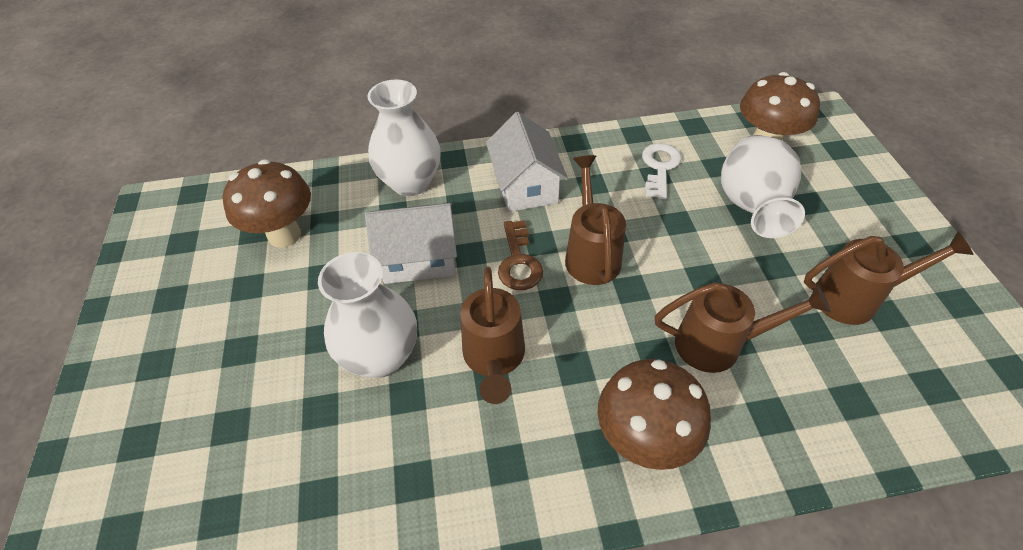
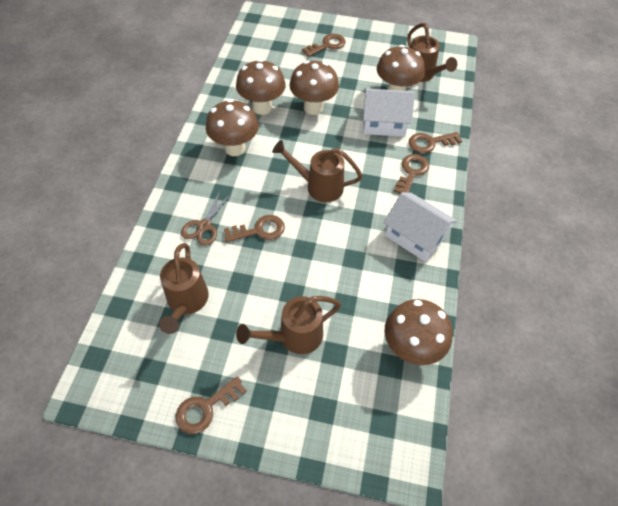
brown key: 1 -> 5
brown mushroom: 3 -> 5
brown scissors: 0 -> 1
white key: 1 -> 0
white vase: 3 -> 0

